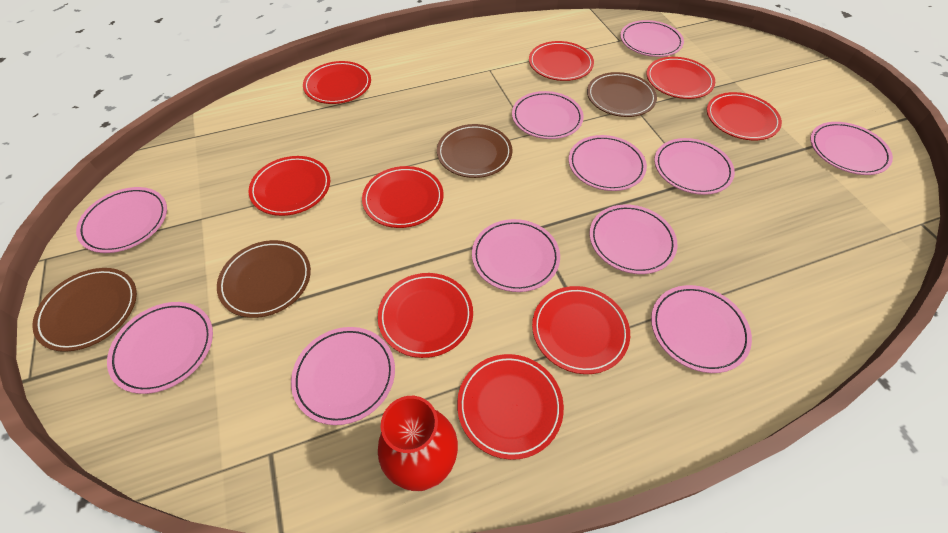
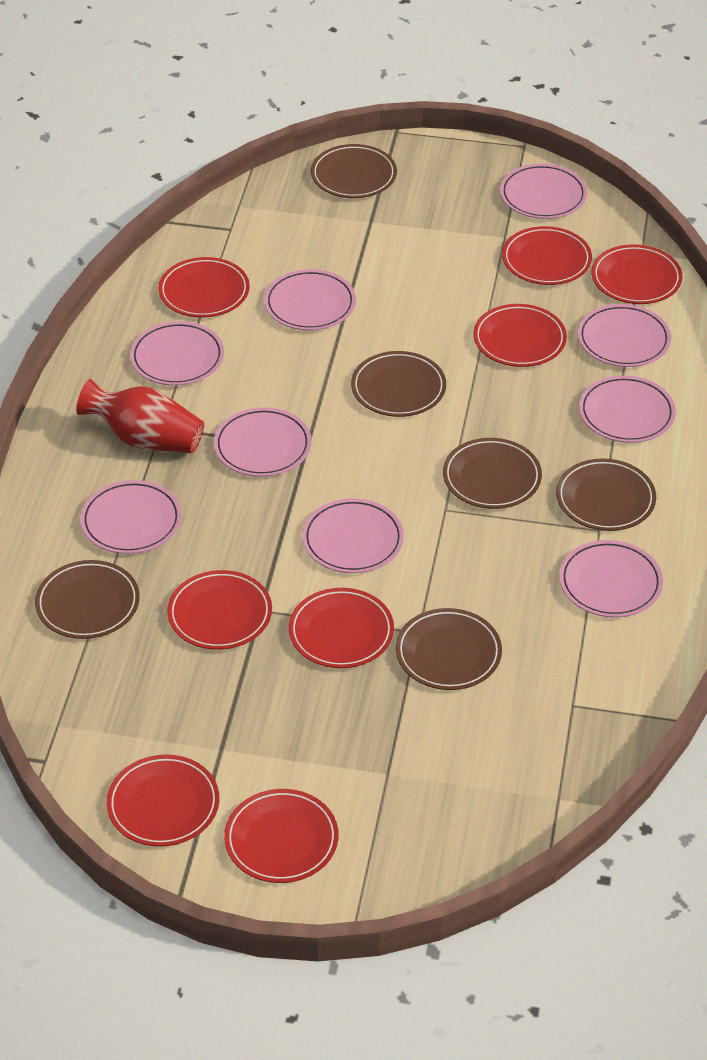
brown plate: 4 -> 6
pink plate: 11 -> 9
red plate: 9 -> 8

